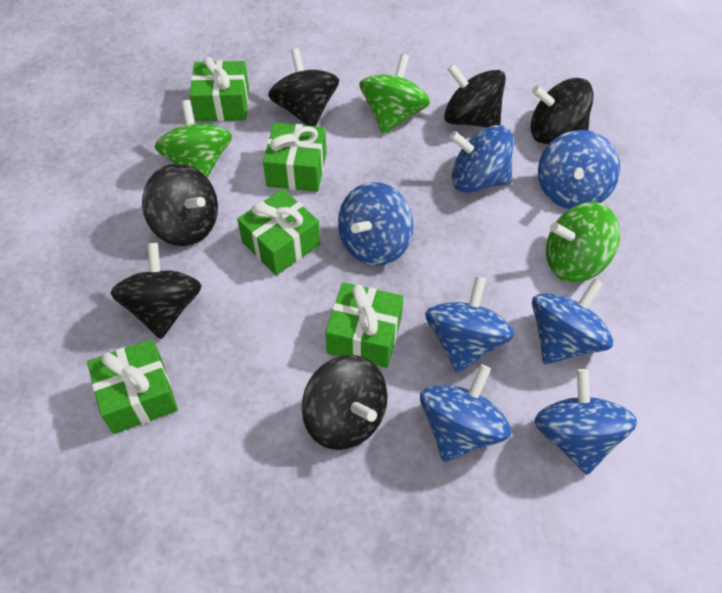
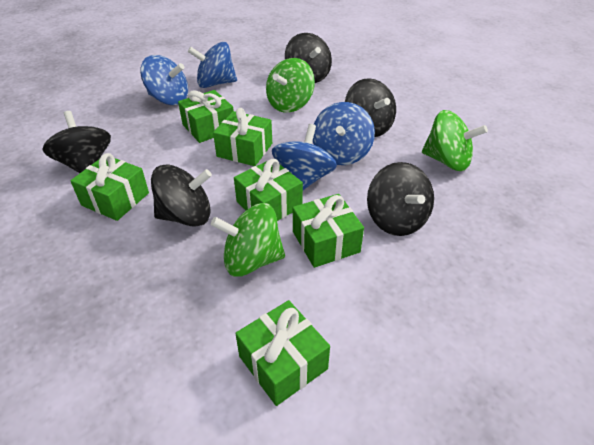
black spinning top: 6 -> 5
blue spinning top: 7 -> 4
green gift: 5 -> 6

